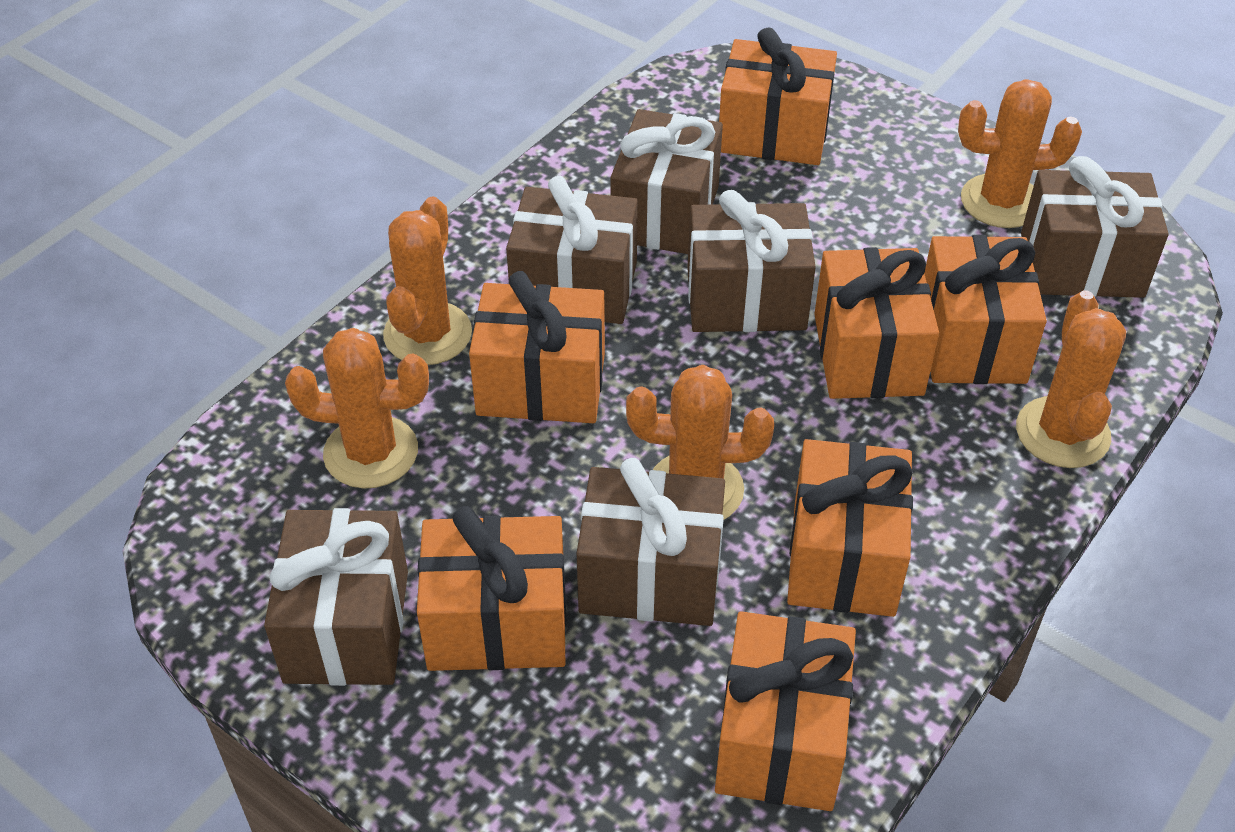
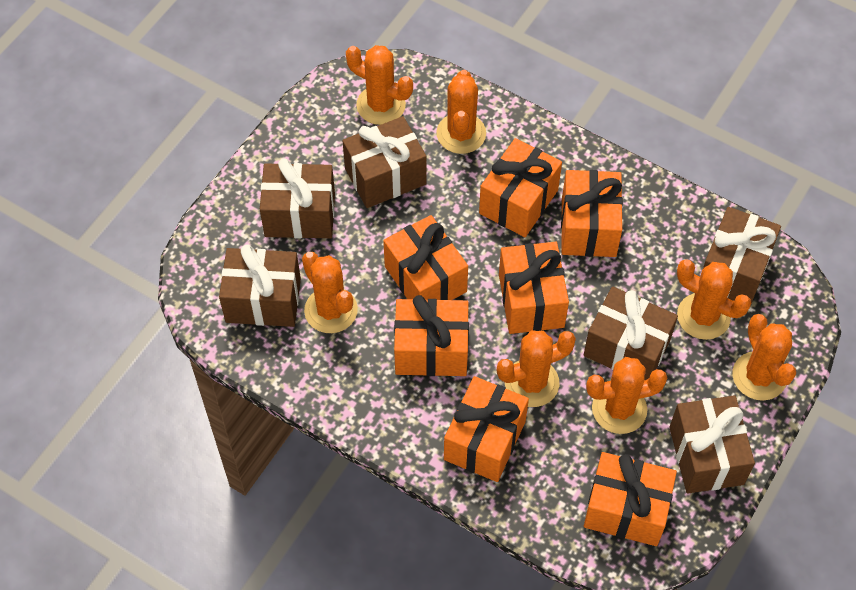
orange cactus: 5 -> 7

